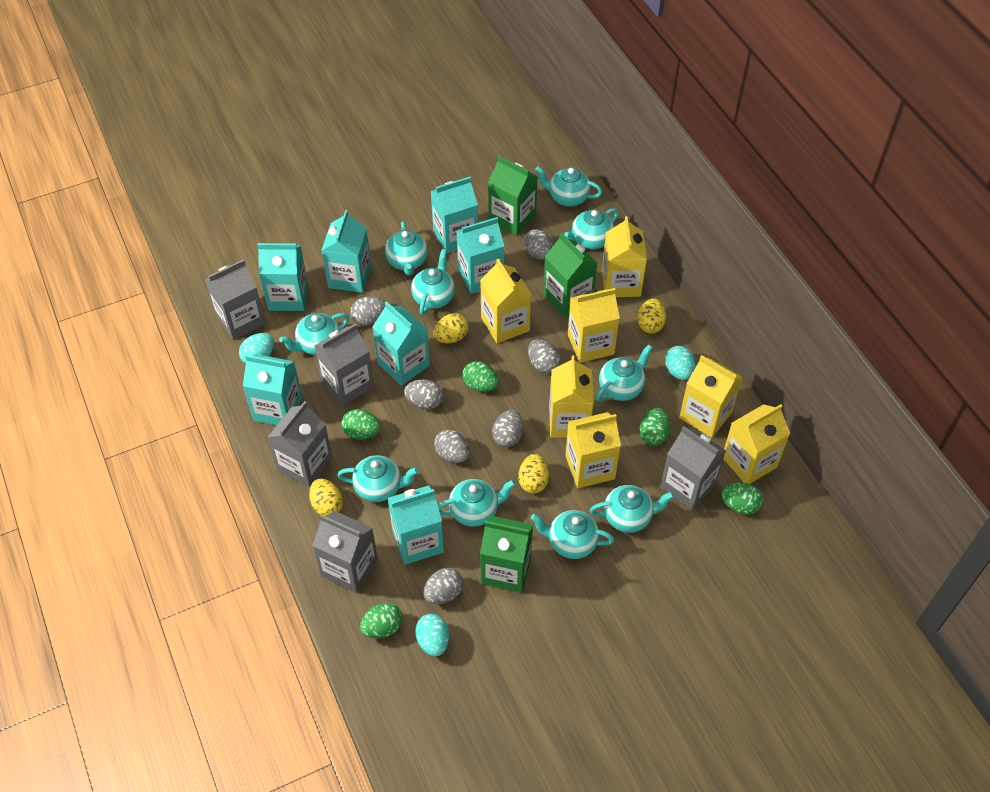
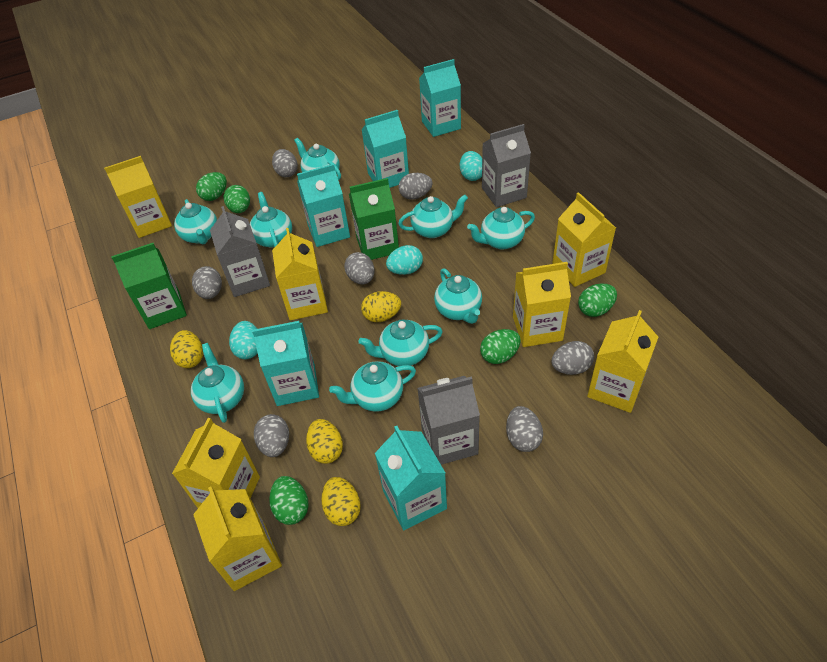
green carton: 3 -> 2
grey carton: 5 -> 3
turquoise carton: 7 -> 5
turquoise teapot: 10 -> 9

